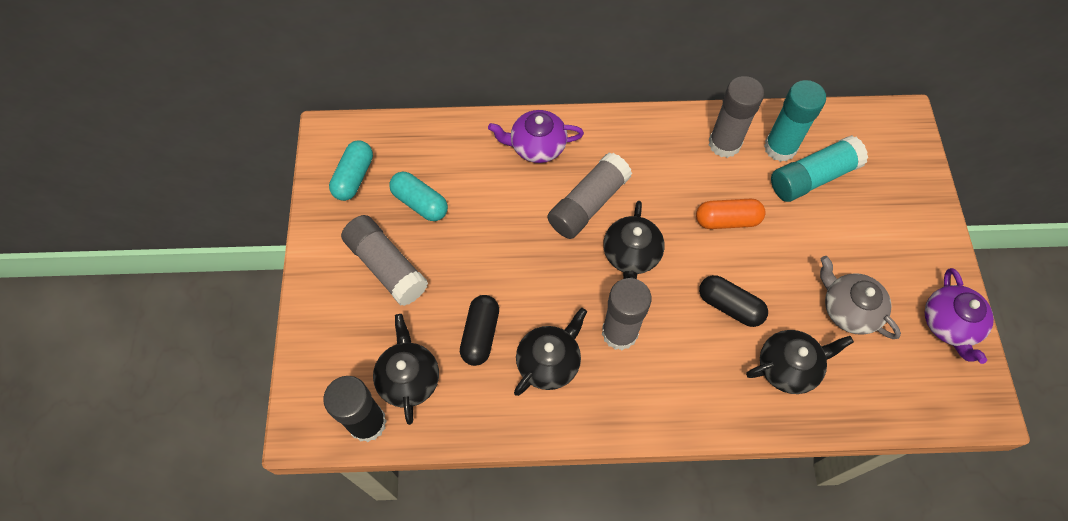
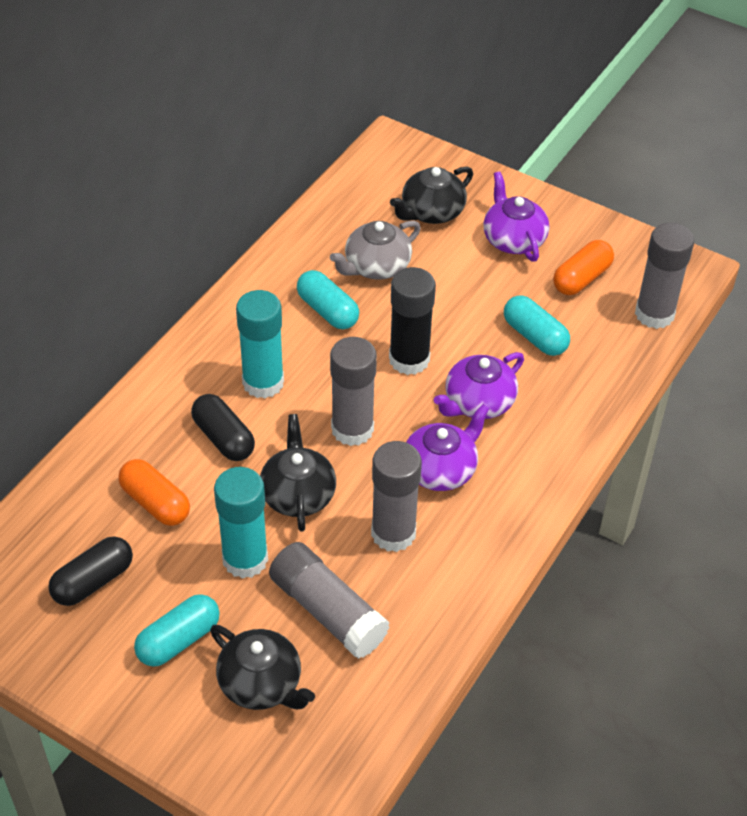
black teapot: 4 -> 3
orange capsule: 1 -> 2
purple teapot: 2 -> 3
turquoise capsule: 2 -> 3

